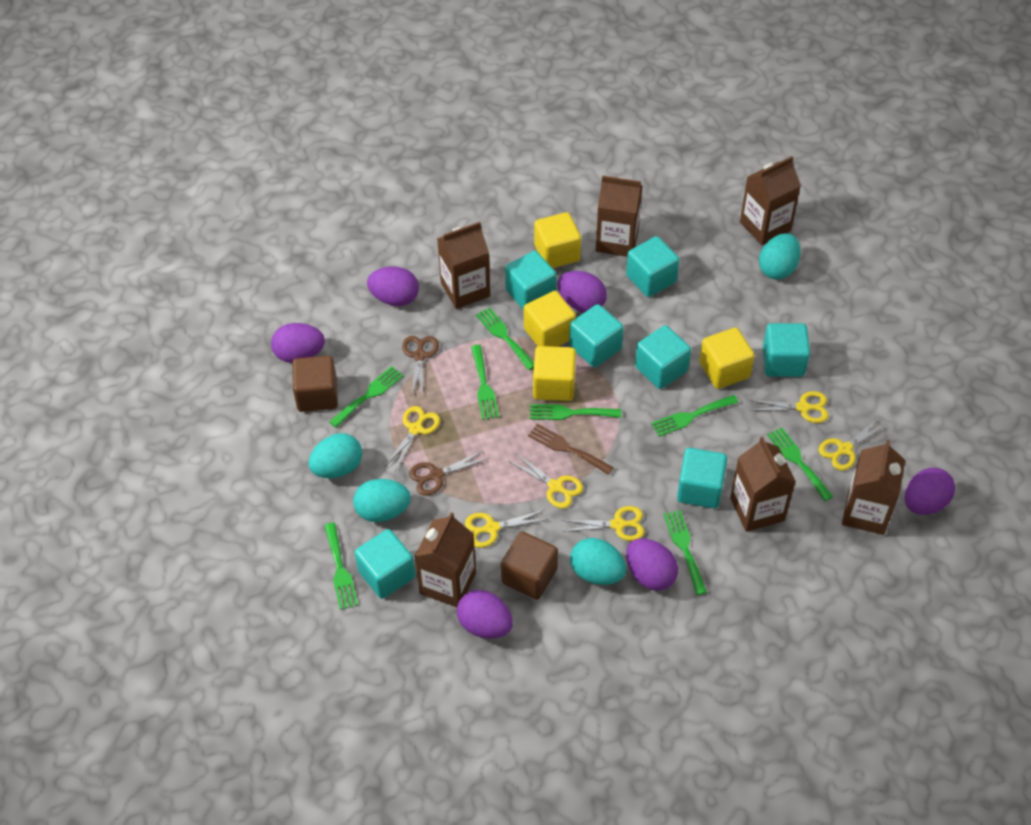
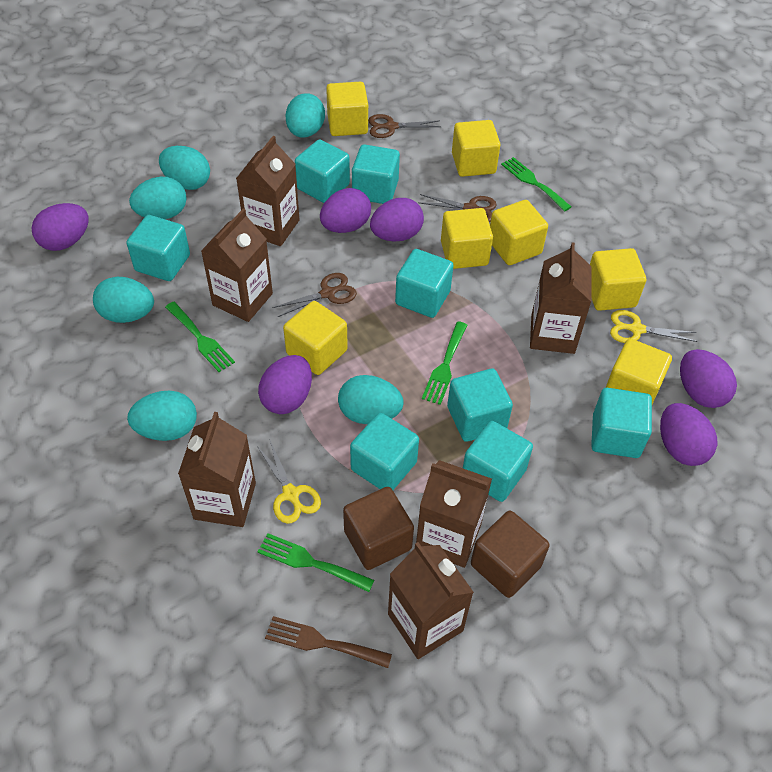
brown scissors: 2 -> 3
green fork: 8 -> 4
turquoise cube: 7 -> 8
turquoise egg: 4 -> 6
yellow cube: 4 -> 7
yellow scissors: 6 -> 2

